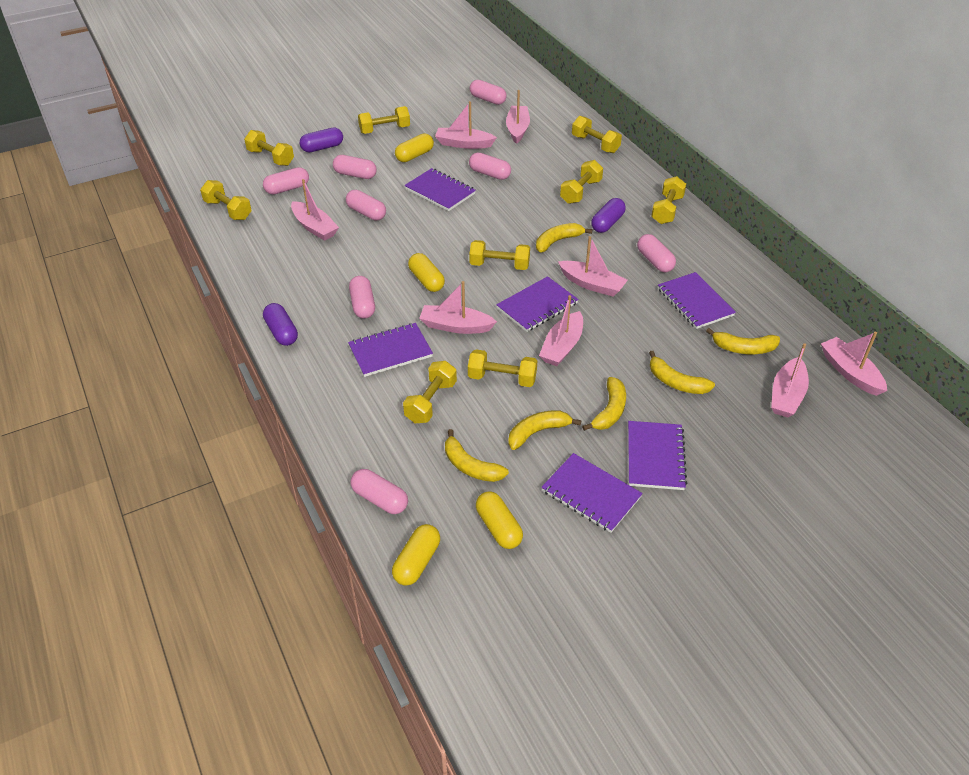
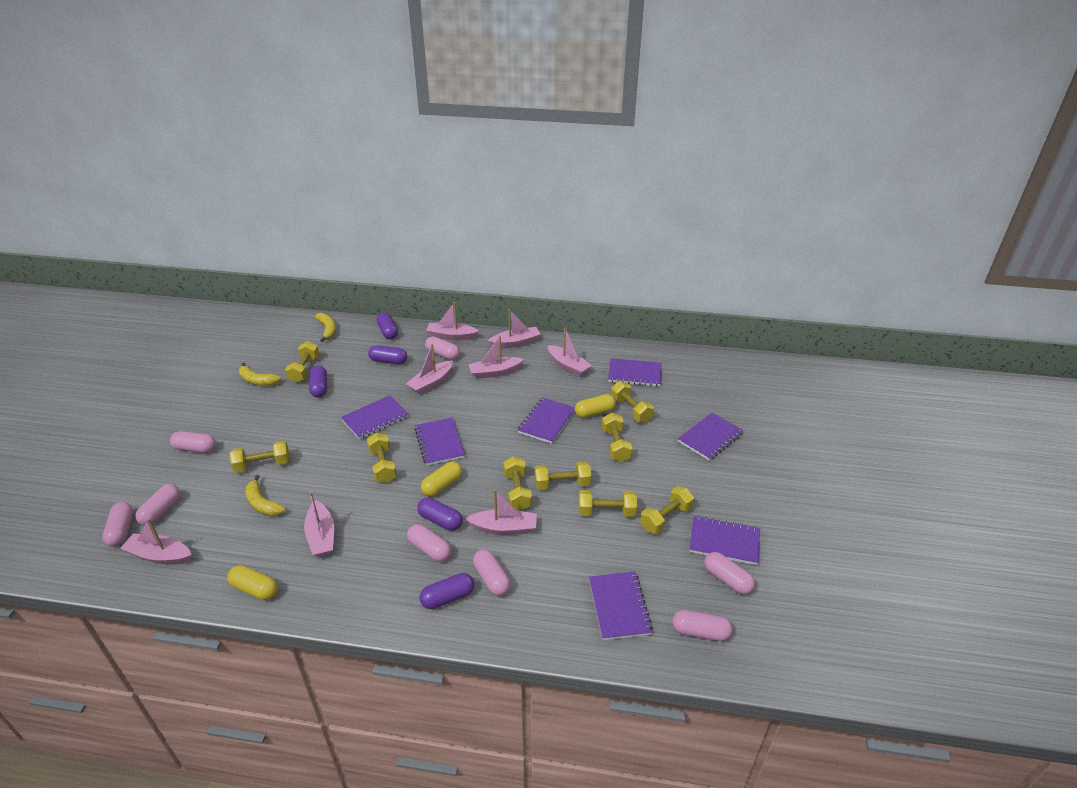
purple capsule: 3 -> 5
purple notebook: 6 -> 7
yellow banana: 6 -> 3
yellow capsule: 4 -> 3

